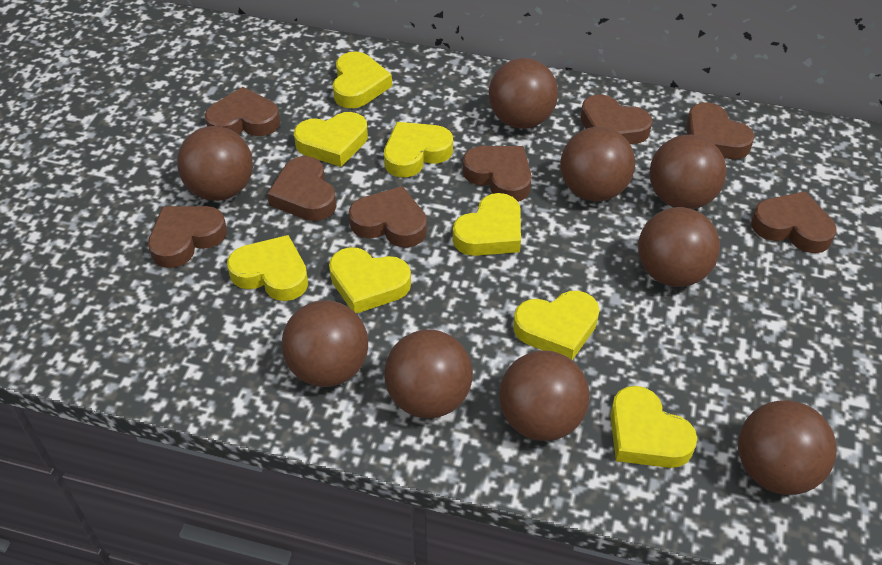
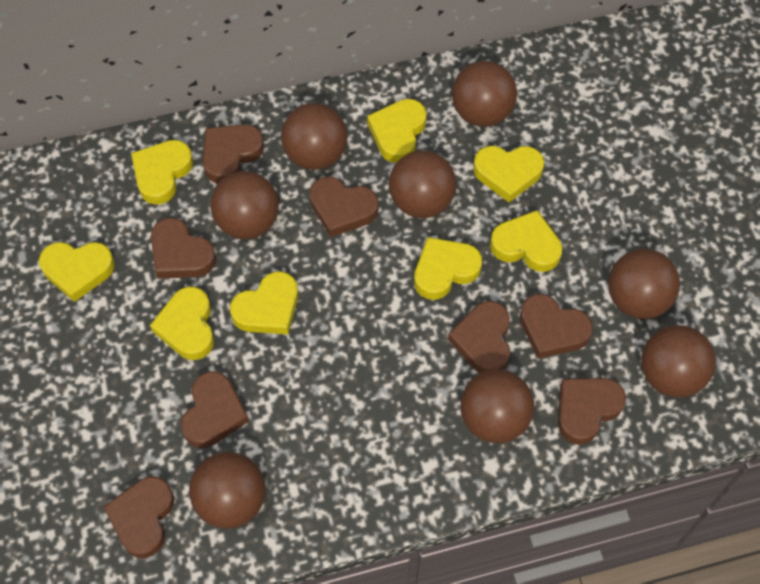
brown ball: 9 -> 8

